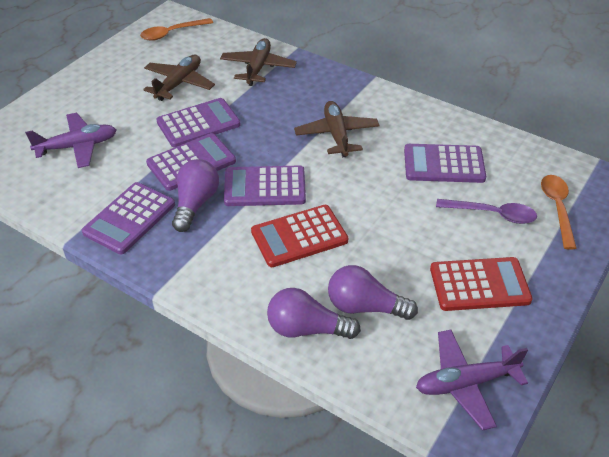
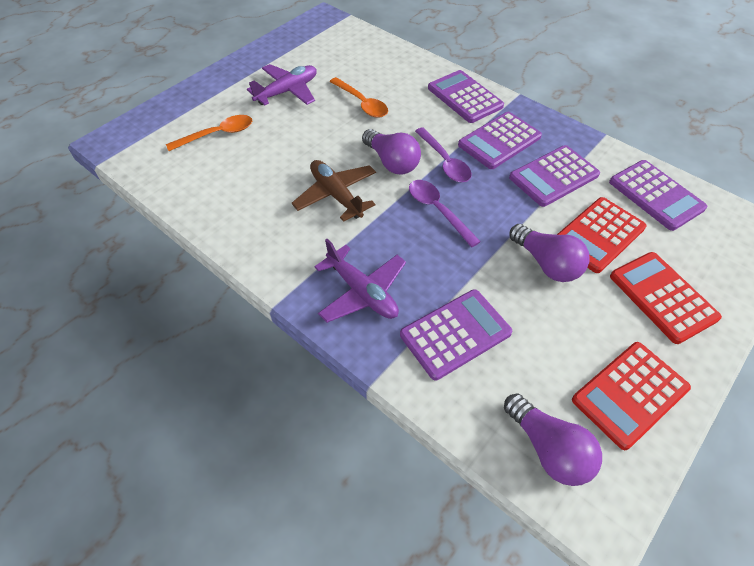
brown plane: 3 -> 1
purple spoon: 1 -> 2
red calculator: 2 -> 3

